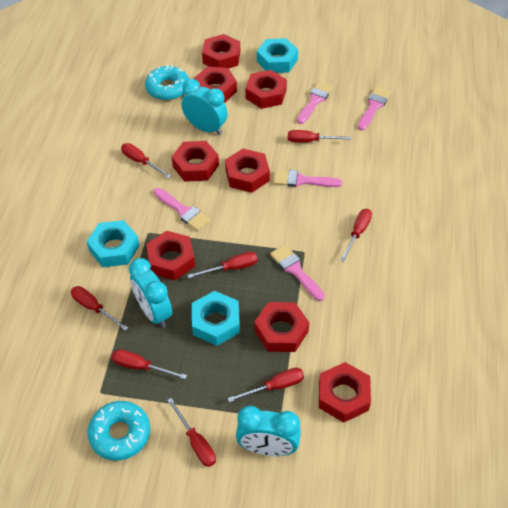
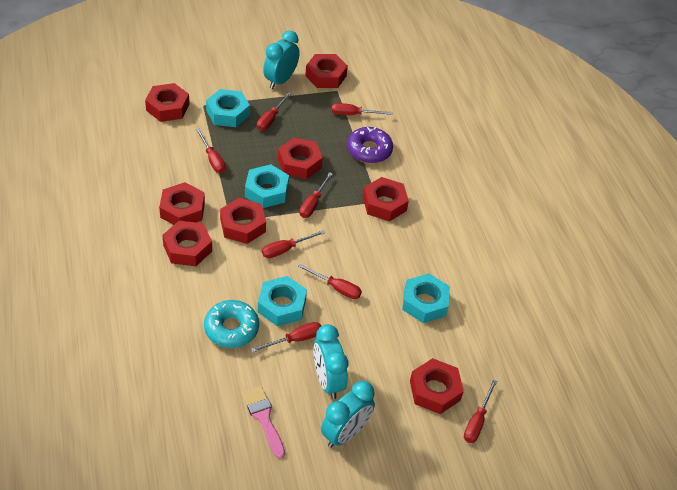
pink brush: 5 -> 1
purple donut: 0 -> 1
turquoise donut: 2 -> 1
turquoise nut: 3 -> 4

